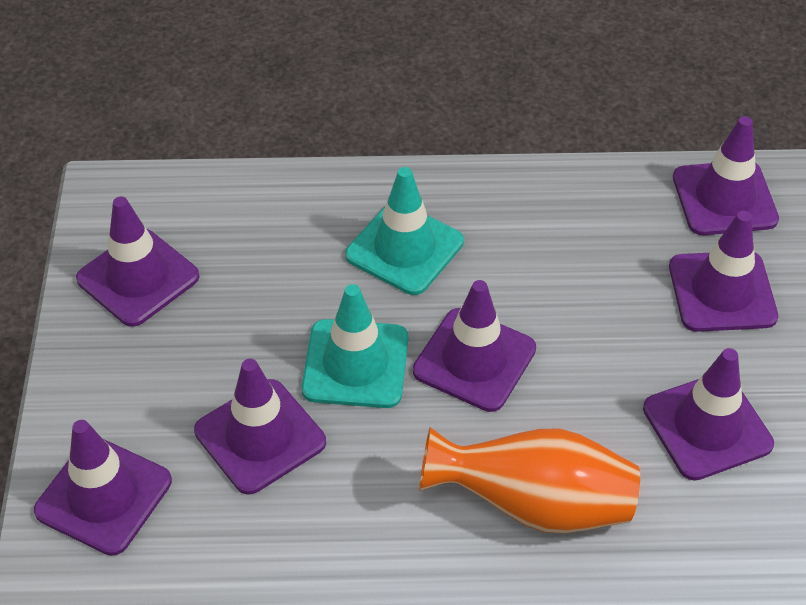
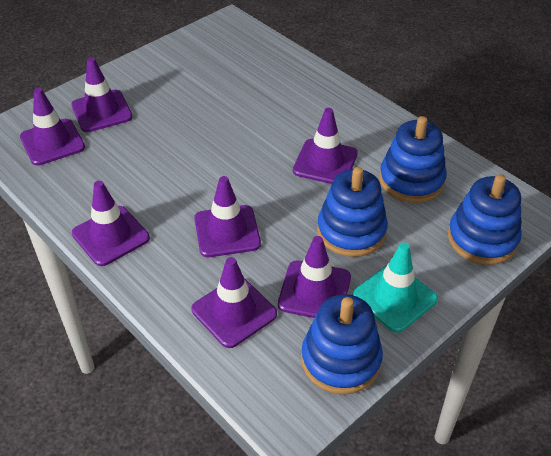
blue stacking toy: 0 -> 4
orange vase: 1 -> 0
turquoise traffic cone: 2 -> 1

